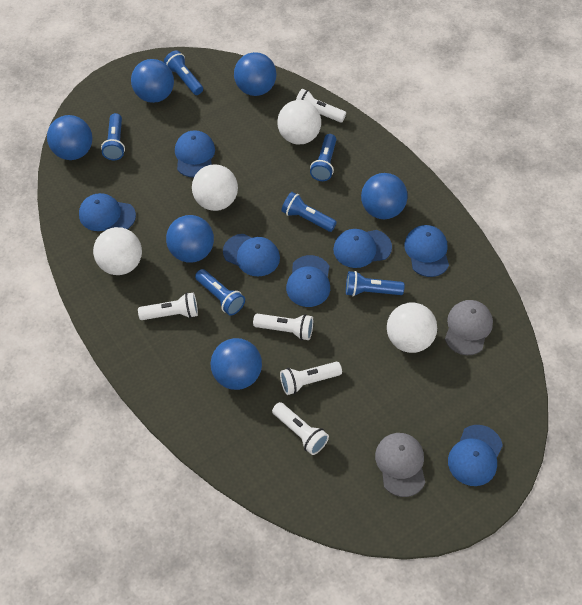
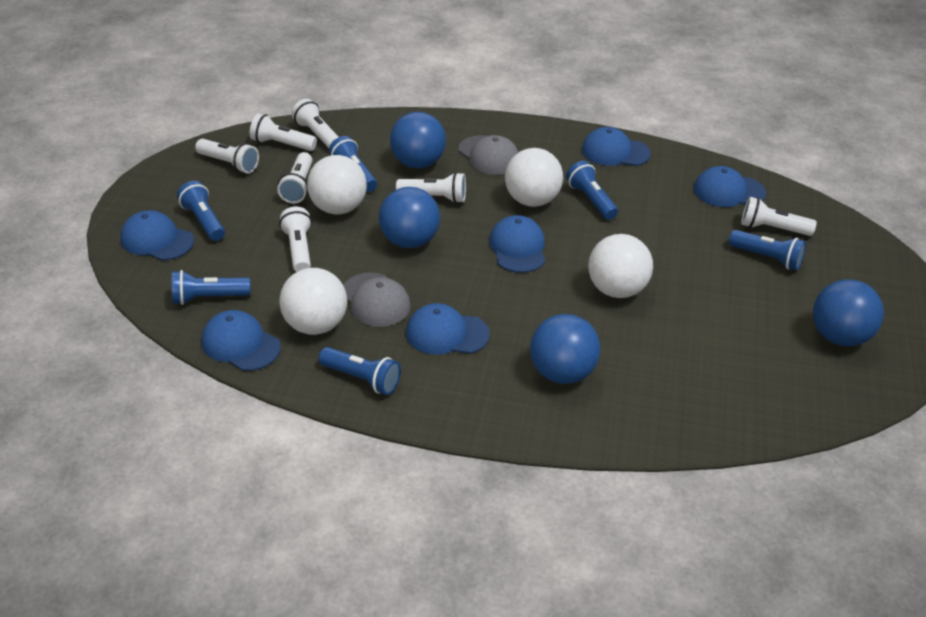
blue ball: 6 -> 4
blue cap: 7 -> 6
white flashlight: 5 -> 7

